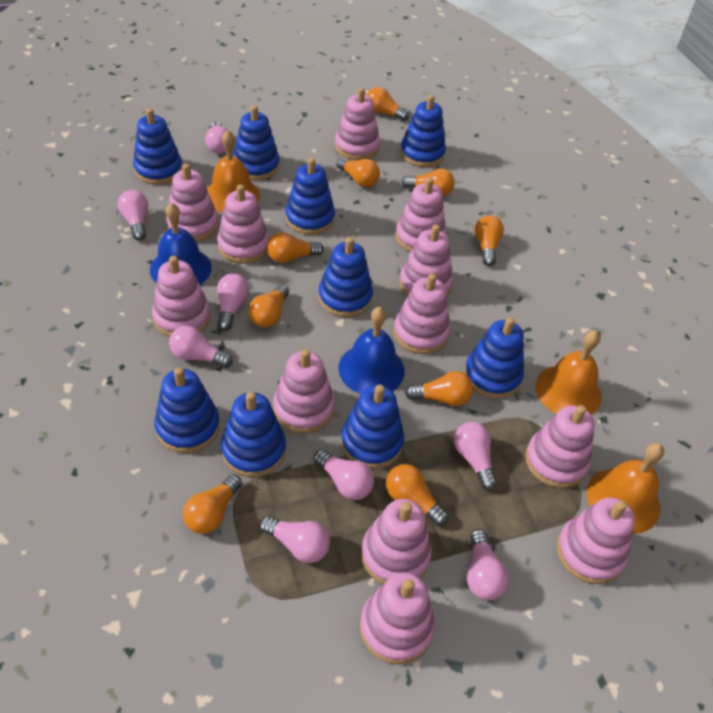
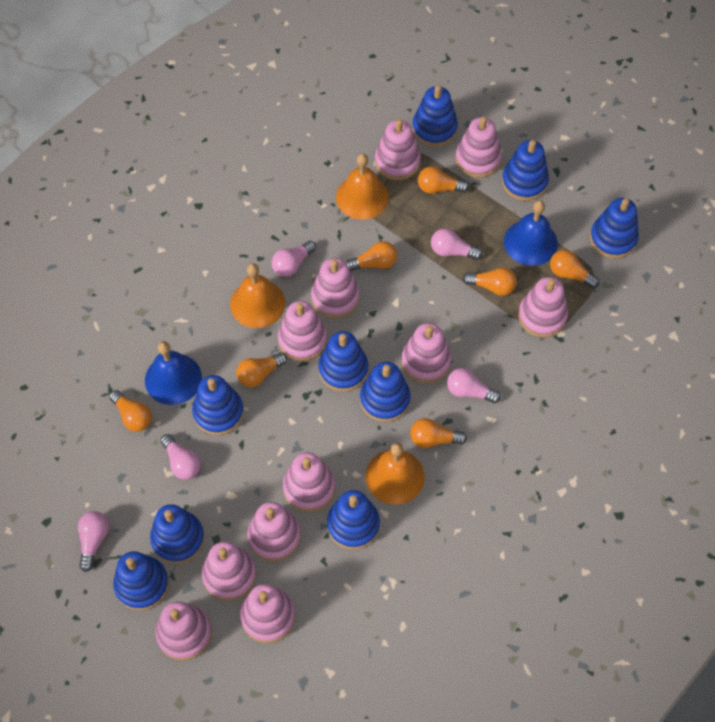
orange light bulb: 9 -> 7
pink light bulb: 8 -> 5
pink stacking toy: 12 -> 11

